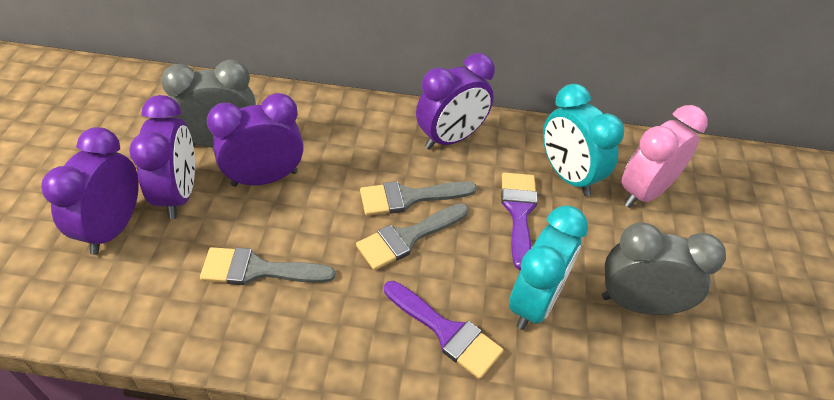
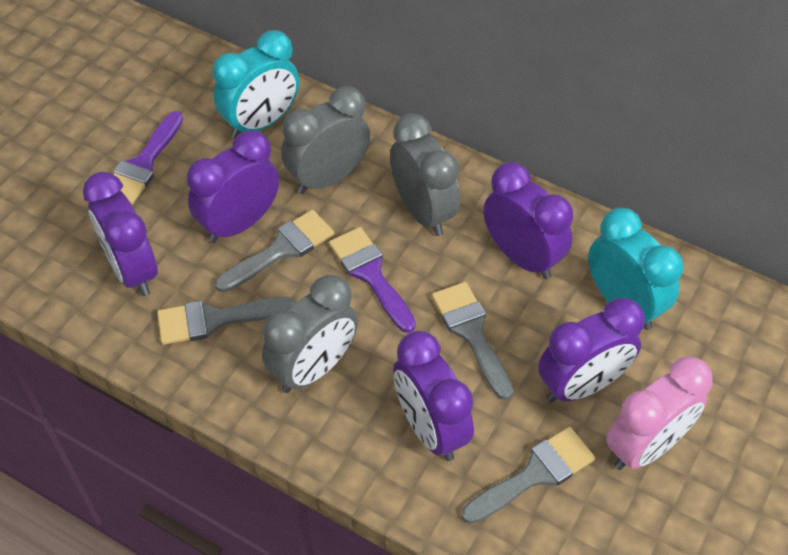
grey brush: 3 -> 4
grey clock: 2 -> 3
purple clock: 4 -> 5

